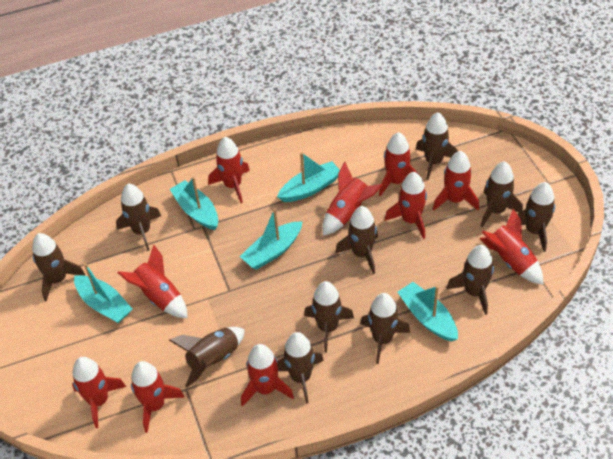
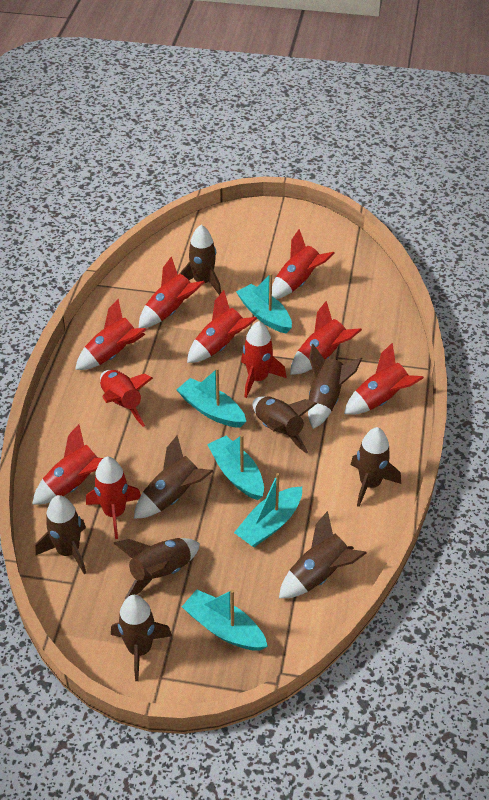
brown rocket: 11 -> 9

